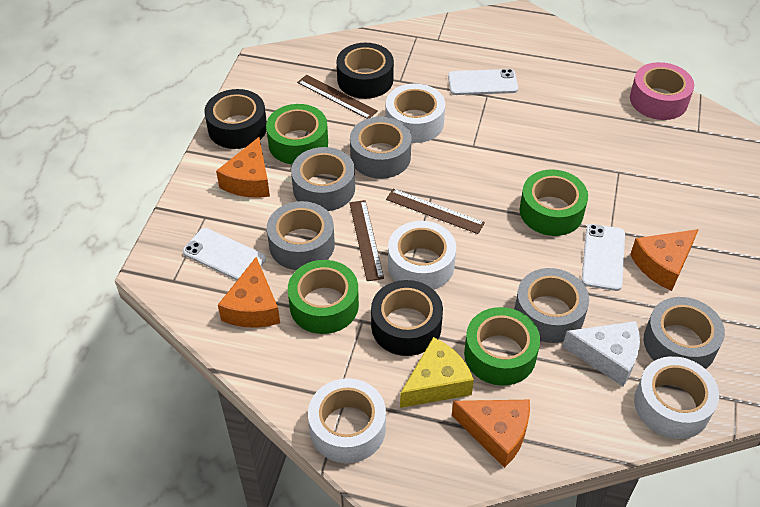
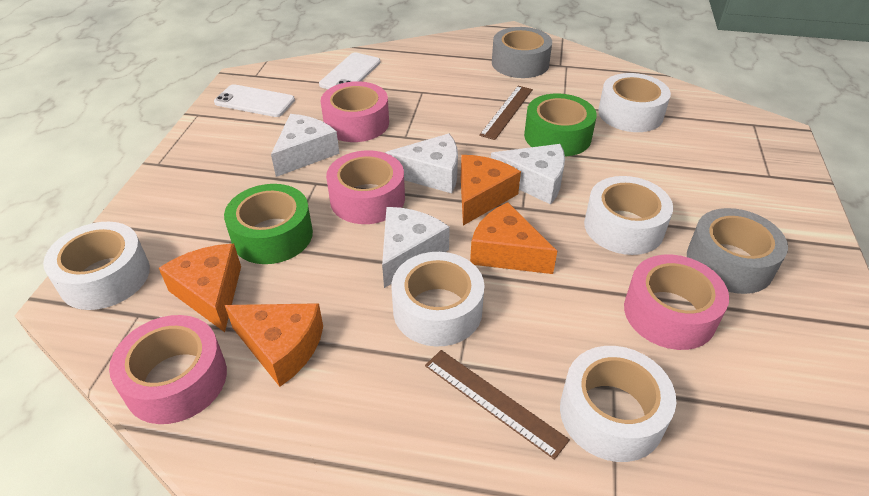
black tape: 3 -> 0
brown ruler: 3 -> 2
green tape: 4 -> 2
grey tape: 5 -> 2
pink tape: 1 -> 4
white cheese: 1 -> 4
white phone: 3 -> 2
white tape: 4 -> 5
yellow cheese: 1 -> 0

